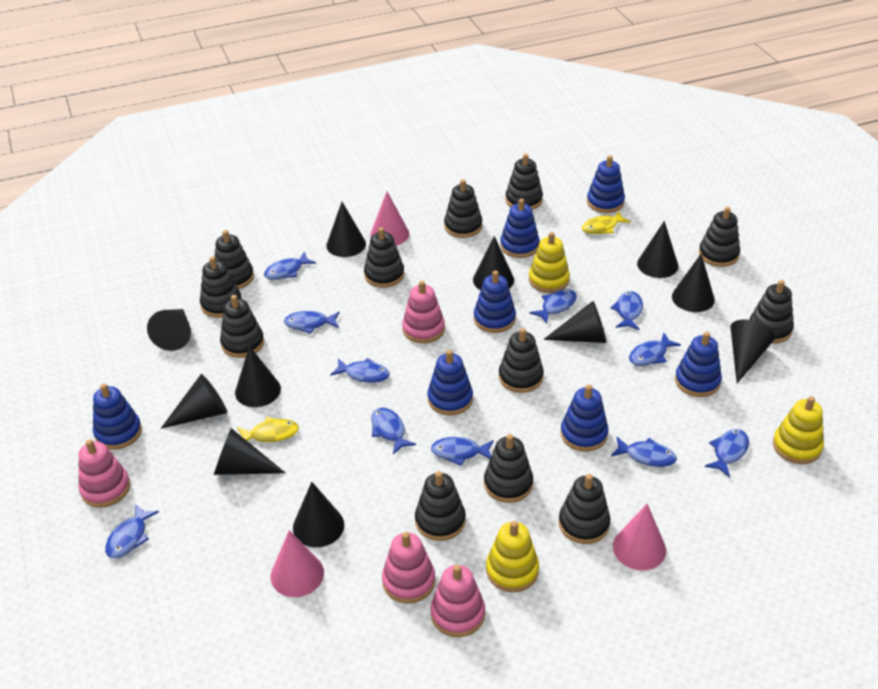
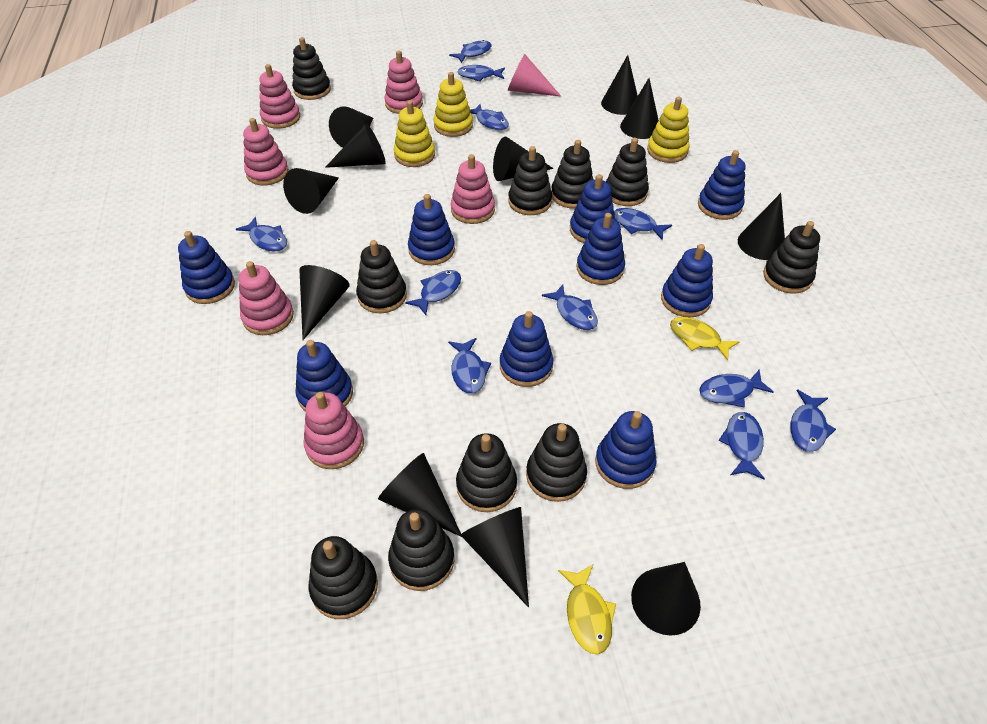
black stacking toy: 12 -> 10
blue stacking toy: 7 -> 9
pink cone: 3 -> 1
pink stacking toy: 4 -> 6

